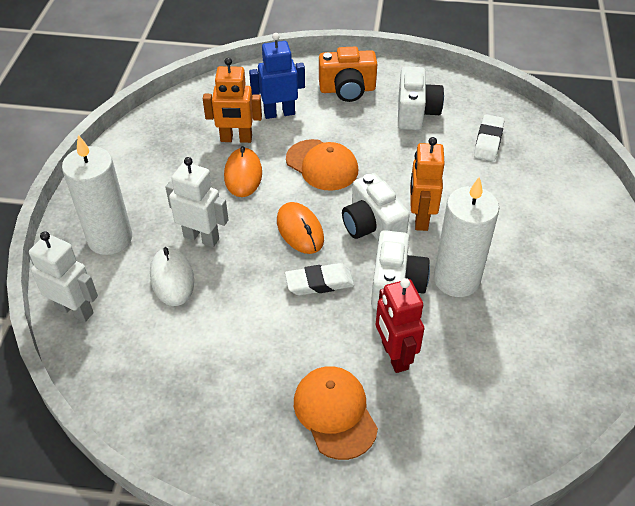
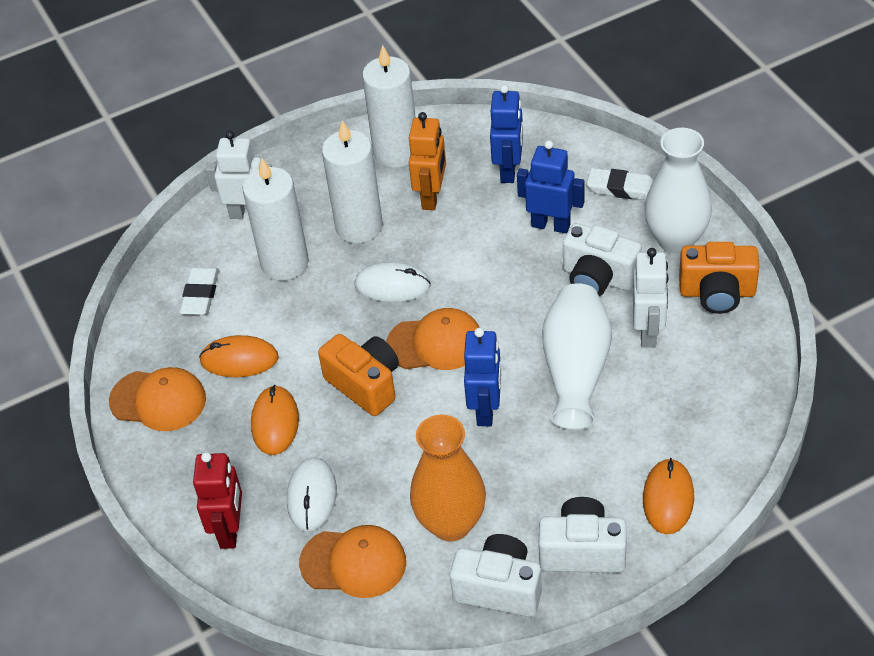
blue robot: 1 -> 3
orange camera: 1 -> 2
orange cap: 2 -> 3
orange mouse: 2 -> 3
orange robot: 2 -> 1
orange vase: 0 -> 1
white candle: 2 -> 3
white mouse: 1 -> 2
white vase: 0 -> 2

